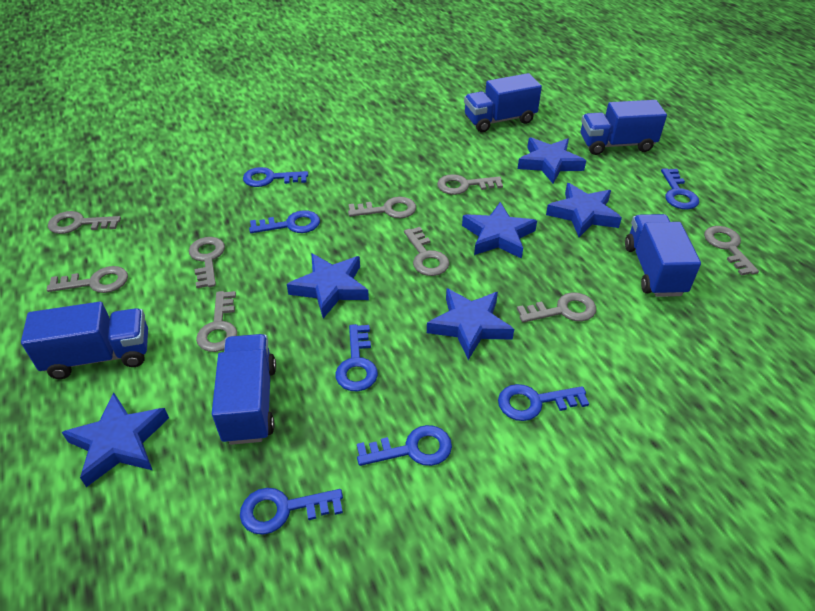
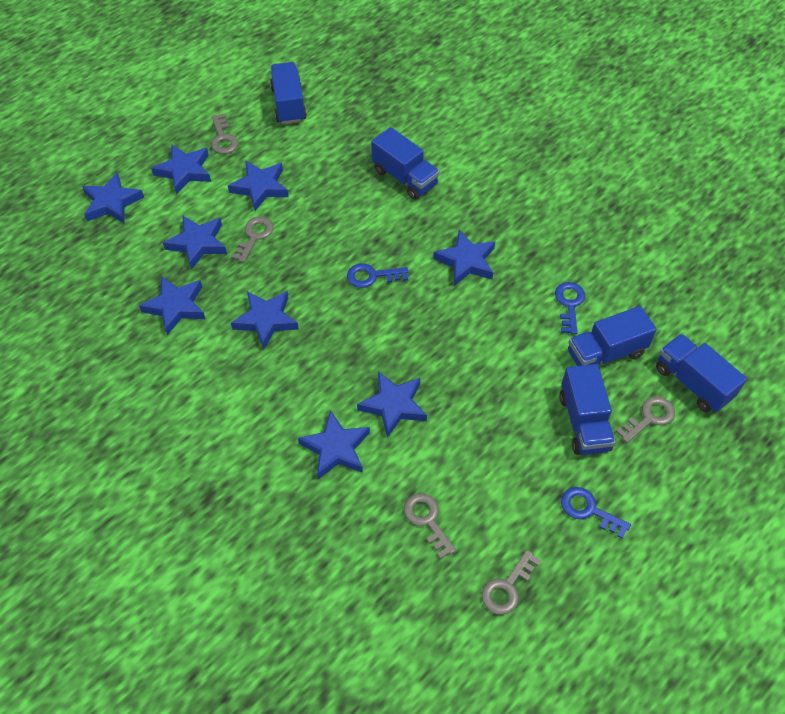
blue key: 7 -> 3
blue star: 6 -> 9
grey key: 9 -> 5

